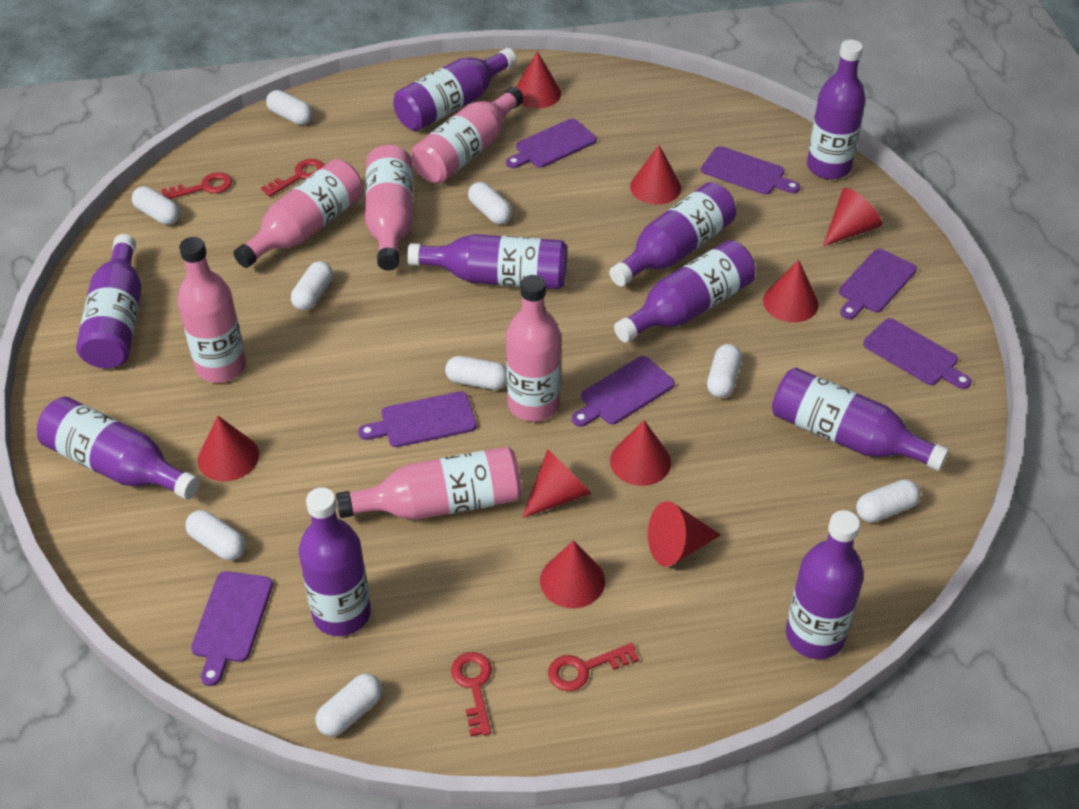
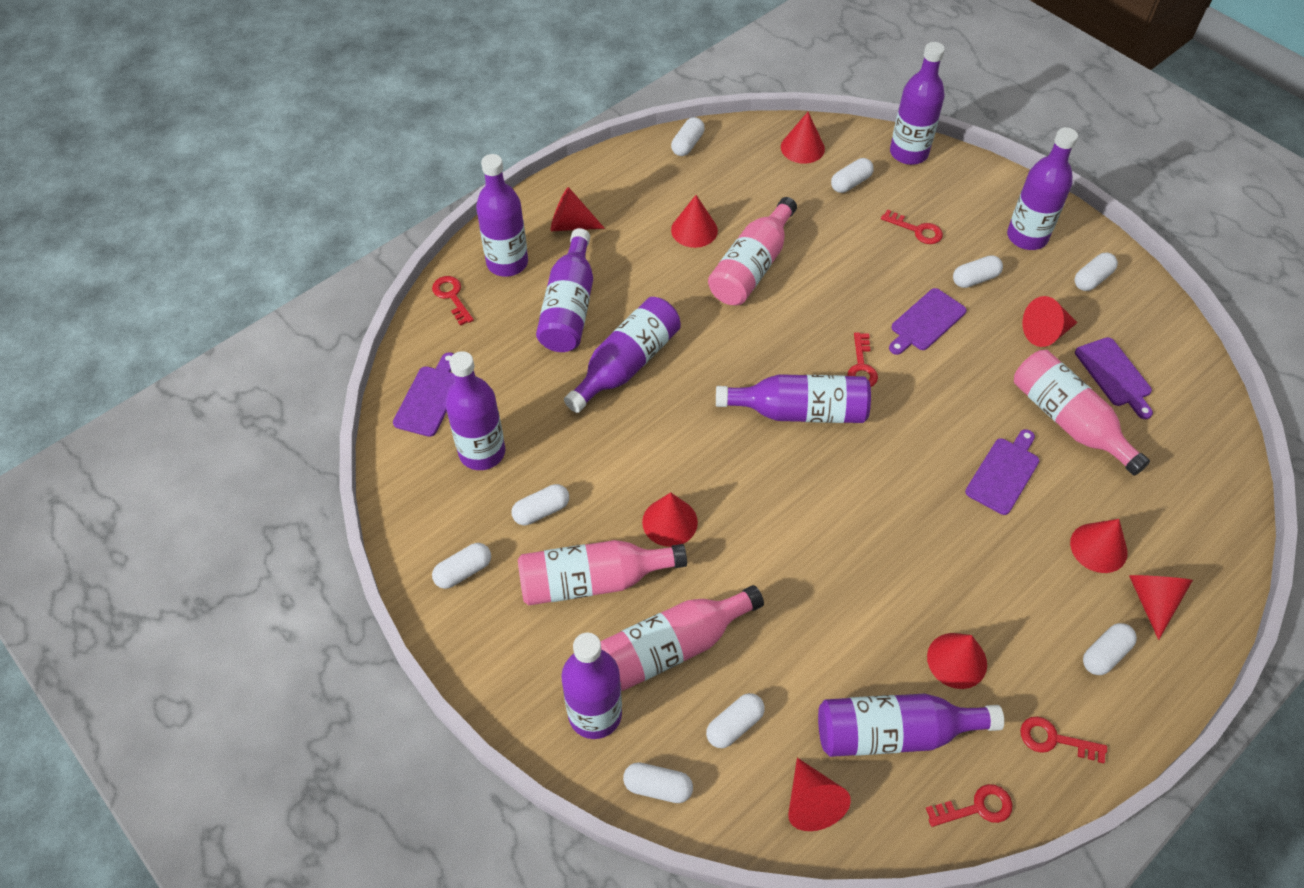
pink bottle: 6 -> 4
purple bottle: 10 -> 9
purple cutting board: 7 -> 4
red key: 4 -> 5

